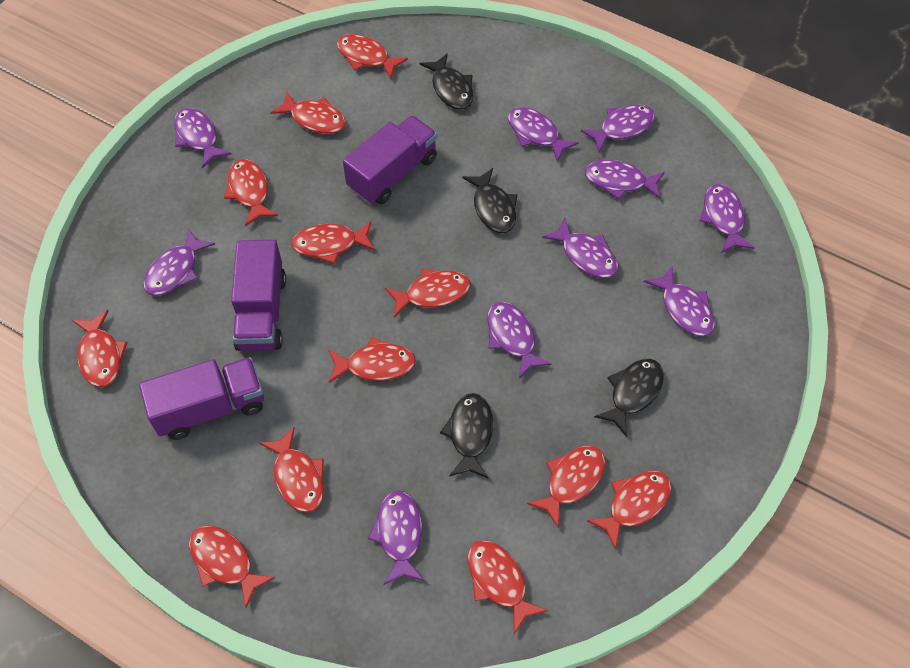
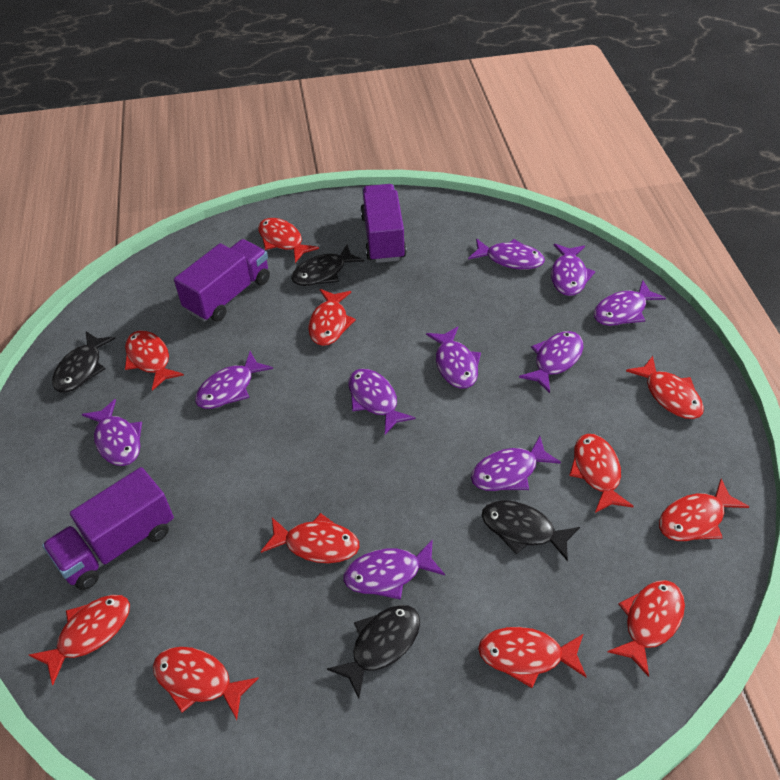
red fish: 12 -> 11

